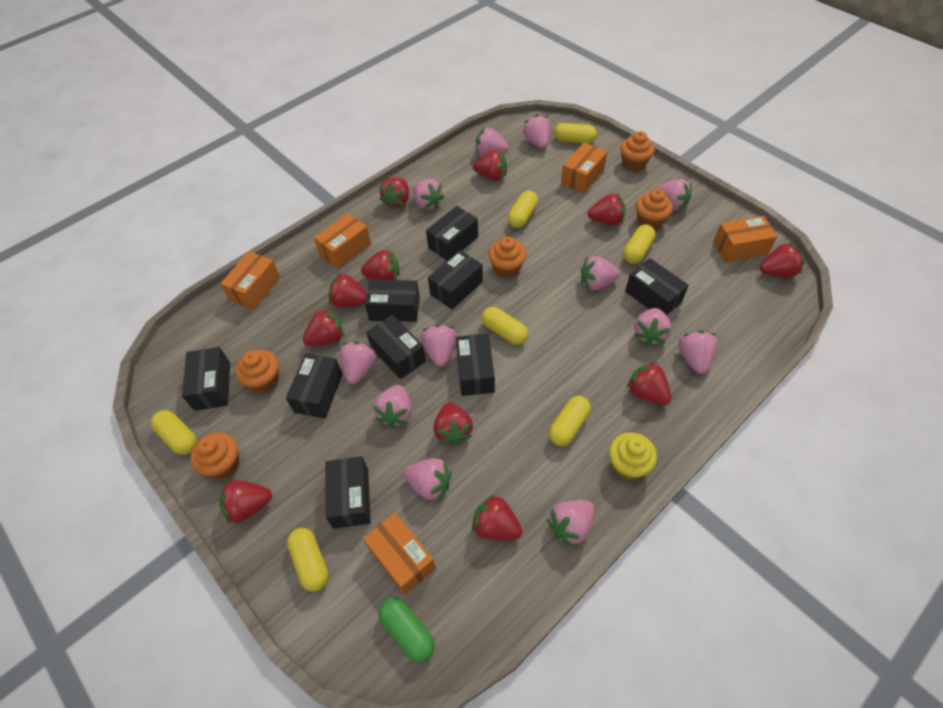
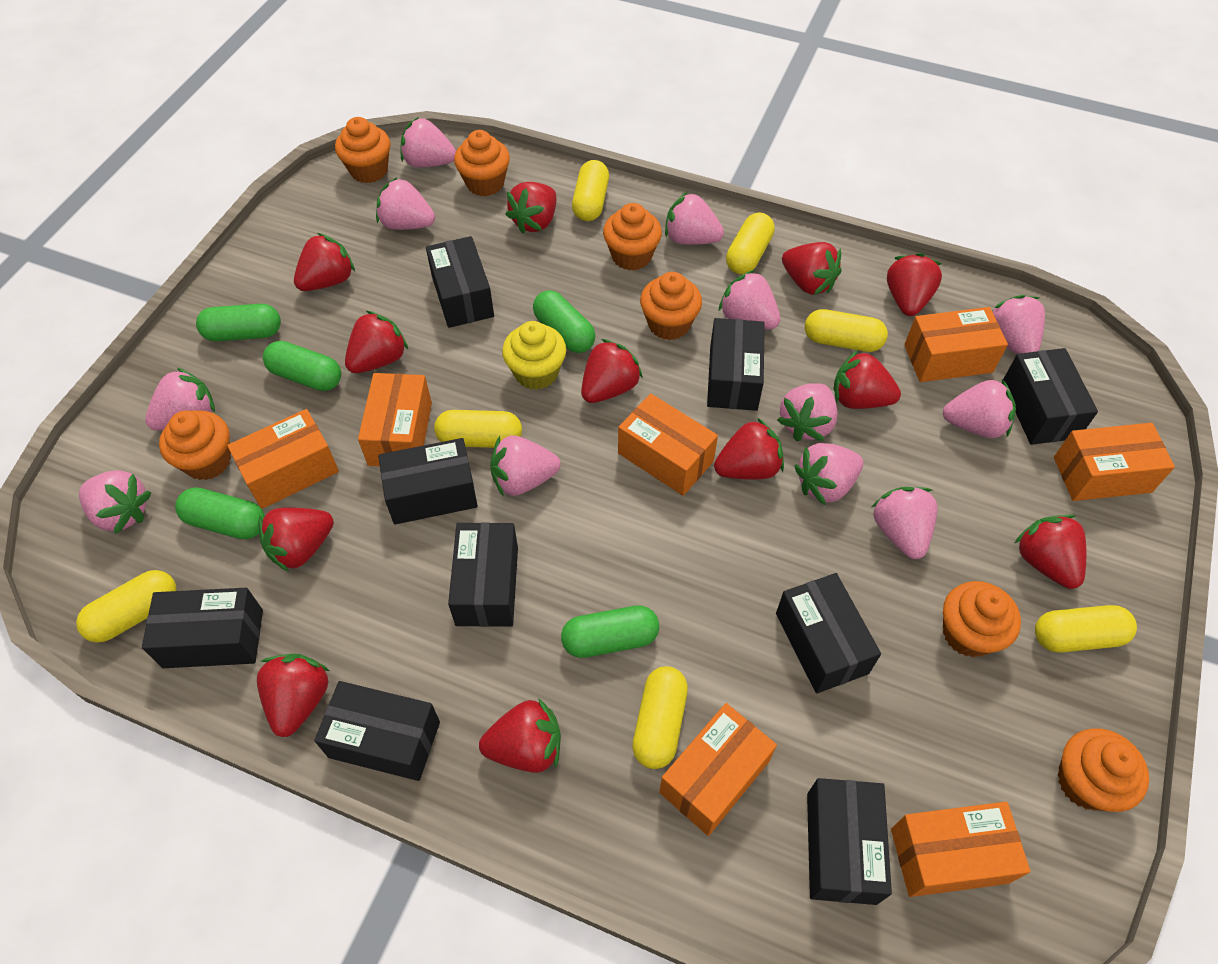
green capsule: 1 -> 5
orange box: 5 -> 7
orange cupcake: 5 -> 7
red strawberry: 11 -> 12

